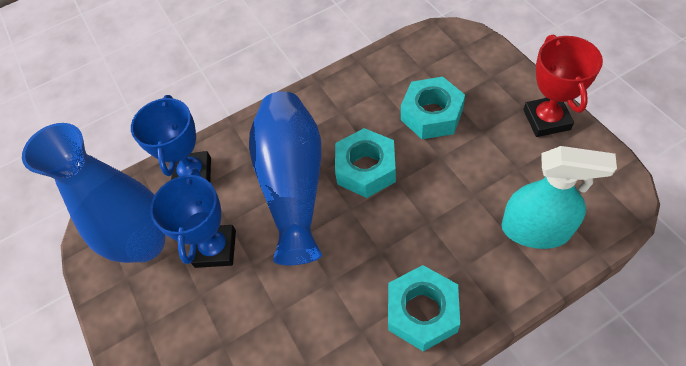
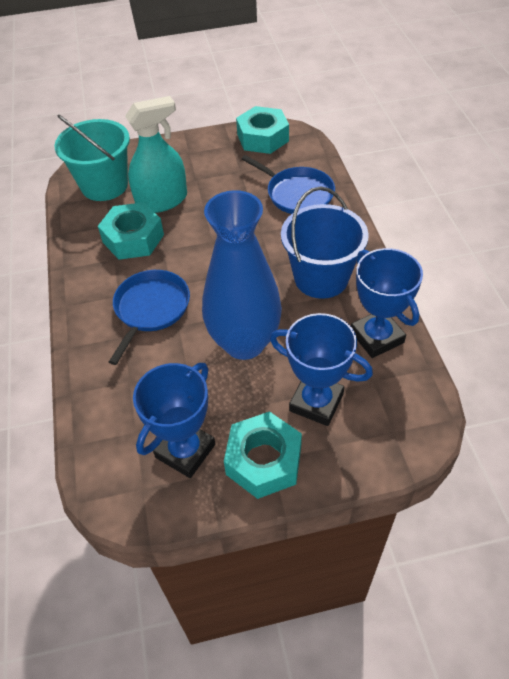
blue bucket: 0 -> 1
blue pan: 0 -> 2
blue trophy: 2 -> 3
blue vase: 2 -> 1
red trophy: 1 -> 0
turquoise bucket: 0 -> 1

